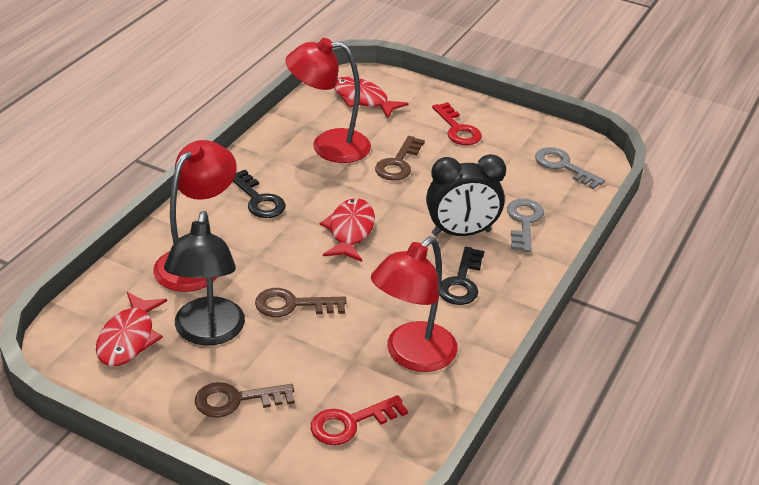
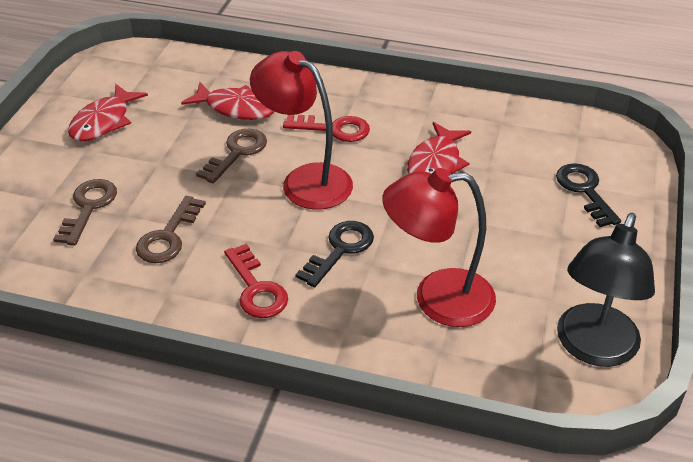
black clock: 1 -> 0
grey key: 2 -> 0
red lamp: 3 -> 2

